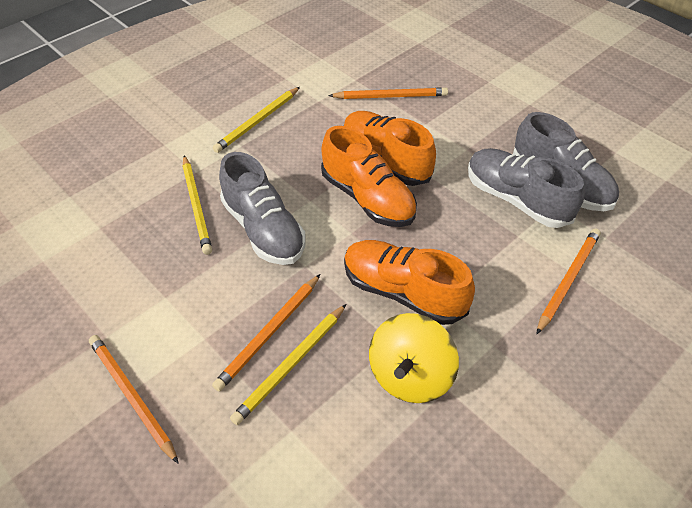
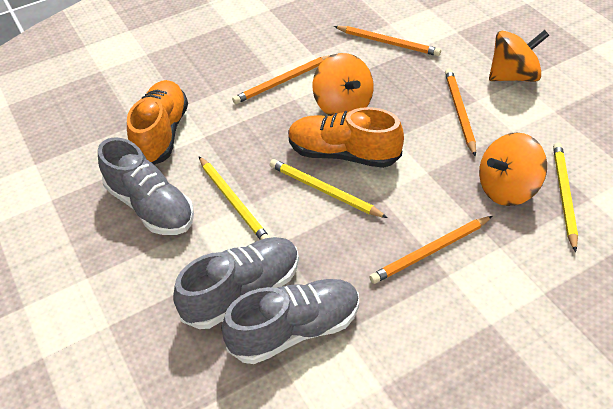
orange shoe: 3 -> 2
orange spinning top: 0 -> 3
yellow spinning top: 1 -> 0

